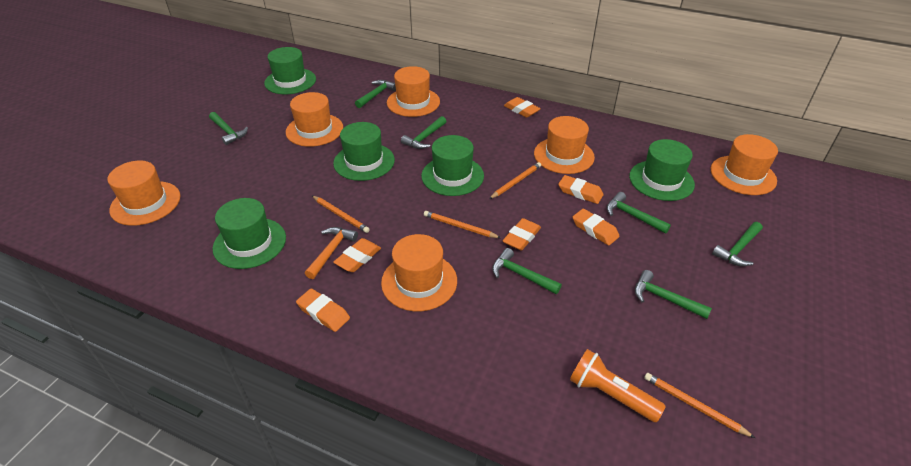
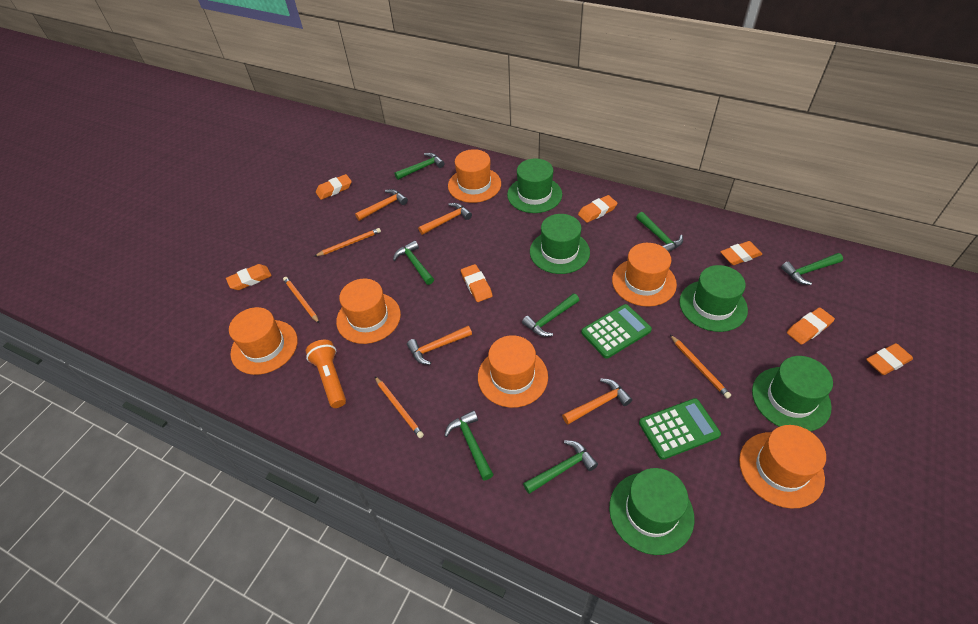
green calculator: 0 -> 2
orange eraser: 6 -> 7
orange hammer: 1 -> 4

